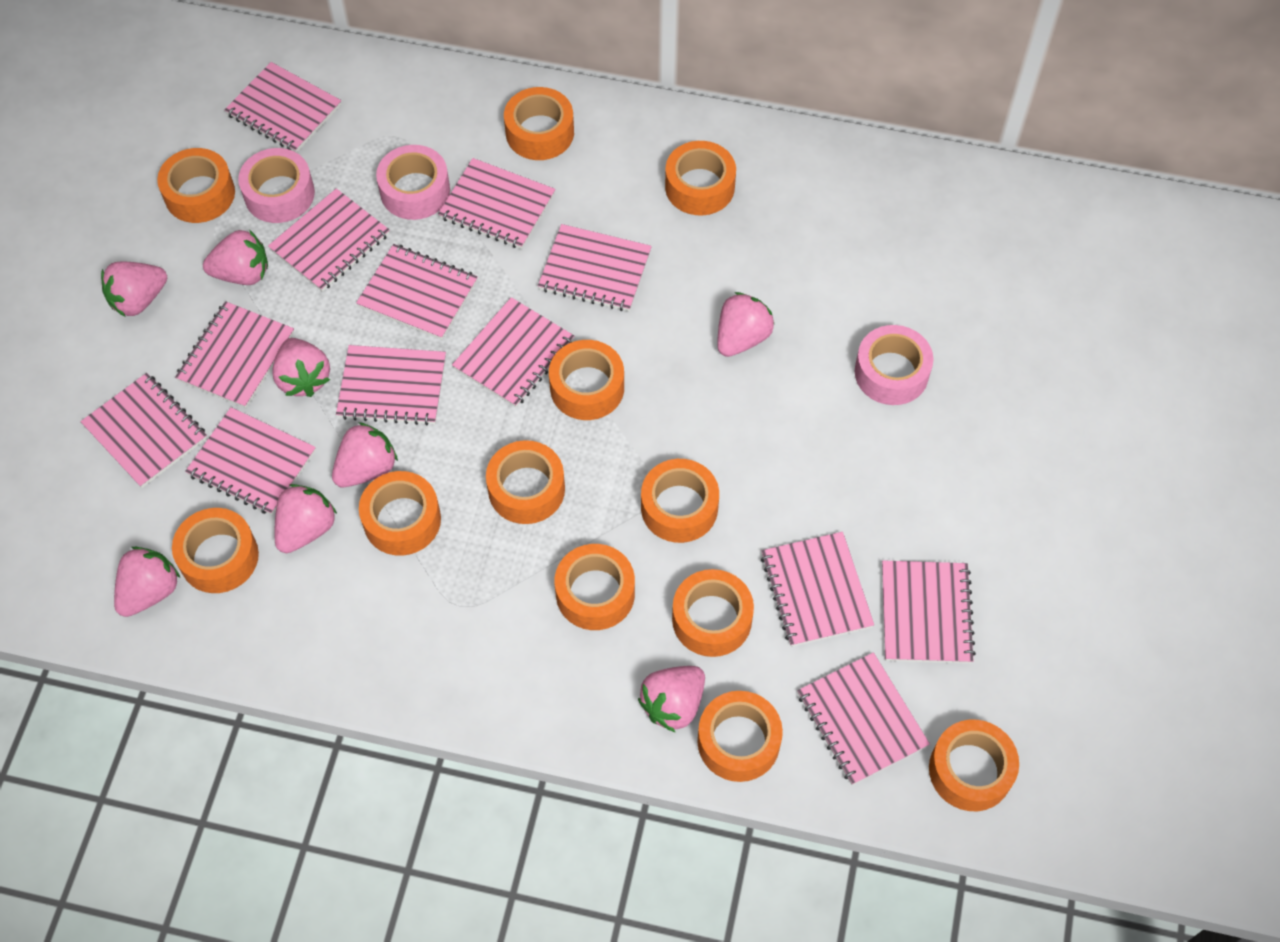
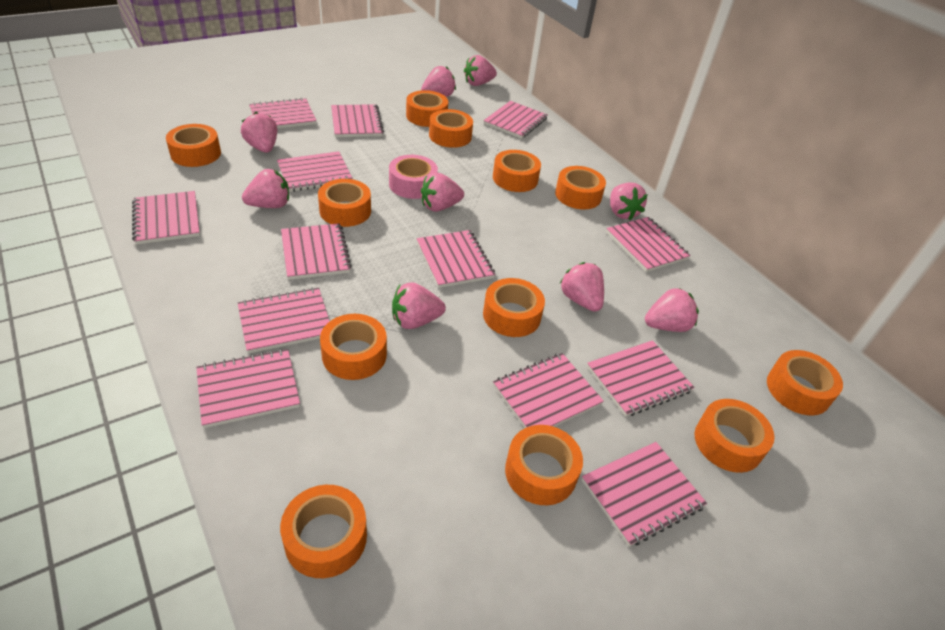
pink strawberry: 8 -> 9
pink tape: 3 -> 1

